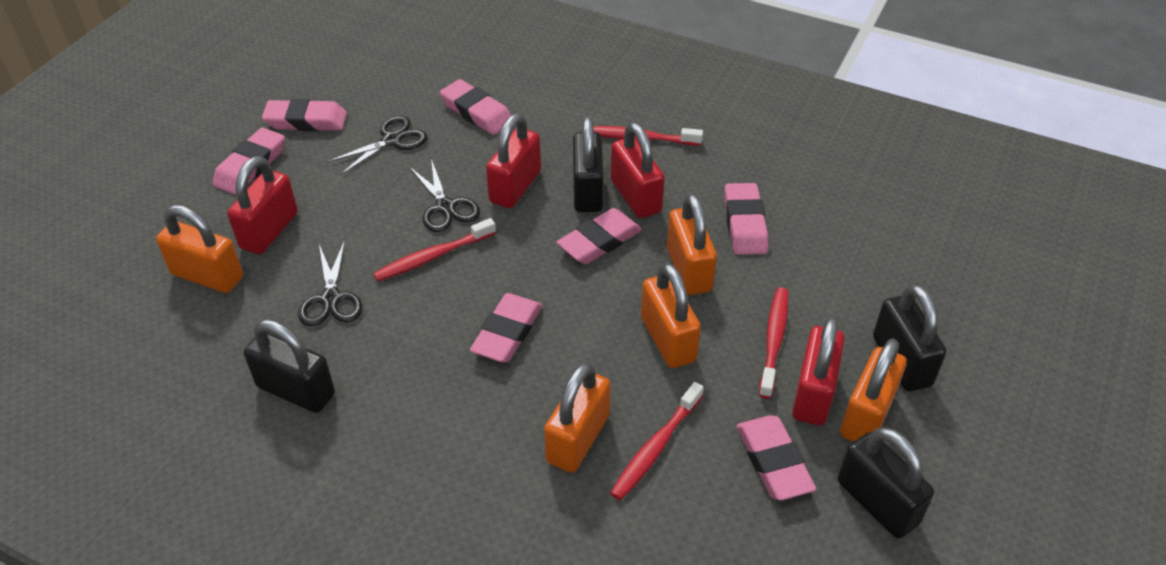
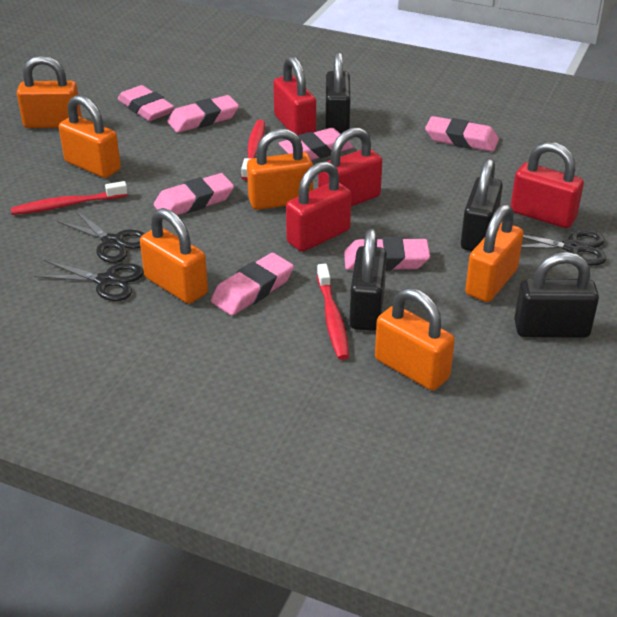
orange padlock: 5 -> 6
red toothbrush: 4 -> 3

